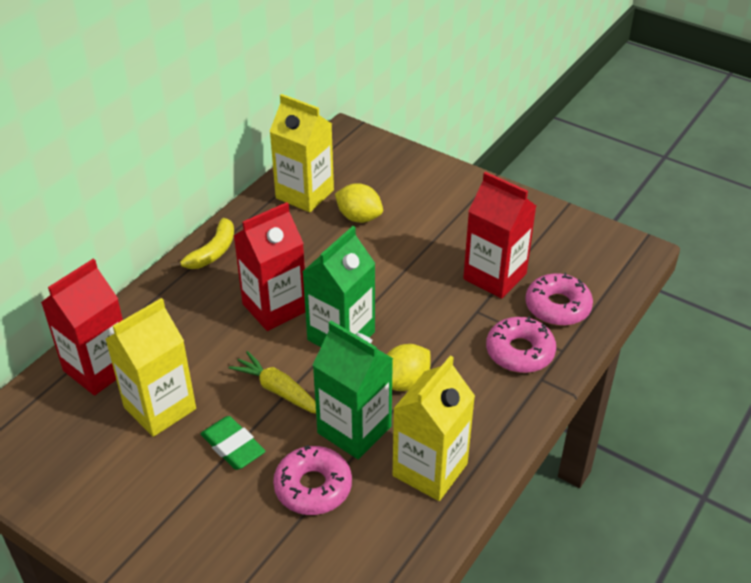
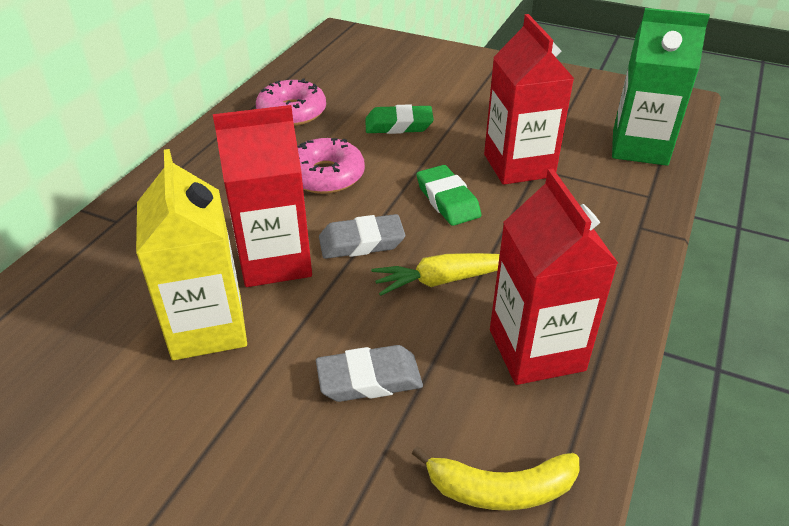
green carton: 2 -> 1
green eraser: 1 -> 2
grey eraser: 0 -> 2
pink donut: 3 -> 2
yellow carton: 3 -> 1
yellow lemon: 2 -> 0

